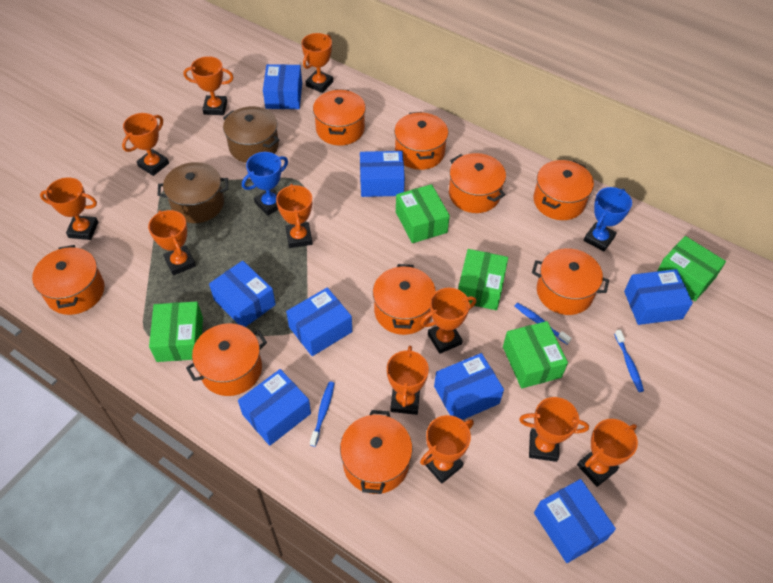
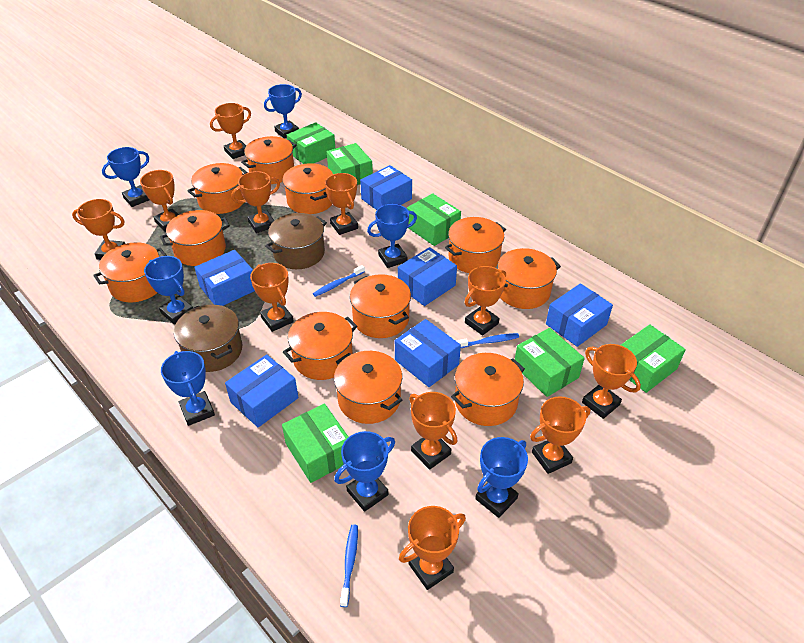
blue box: 8 -> 6
blue trophy: 2 -> 7
green box: 5 -> 6
orange pot: 9 -> 11

